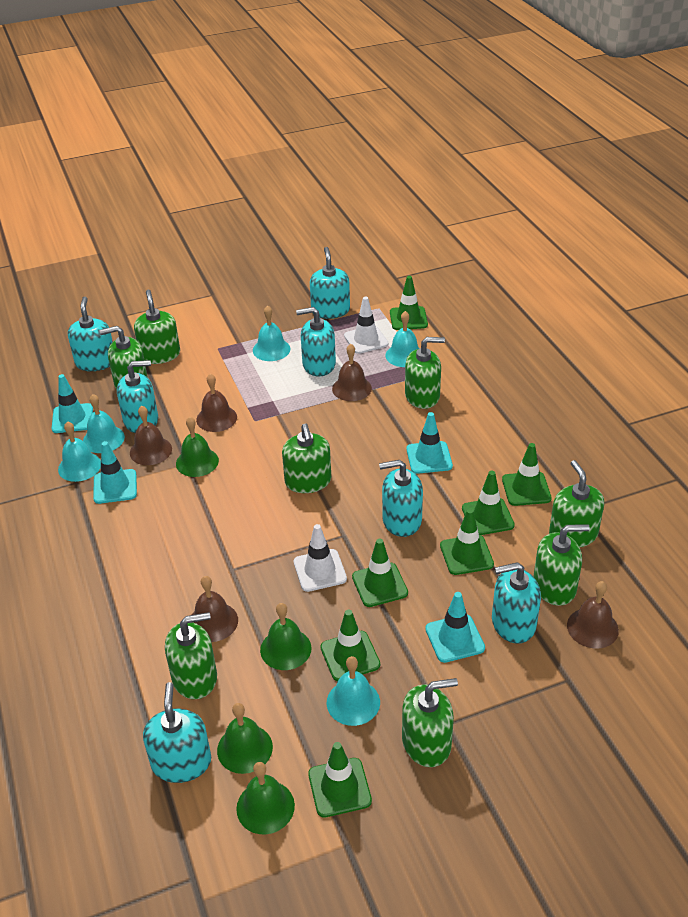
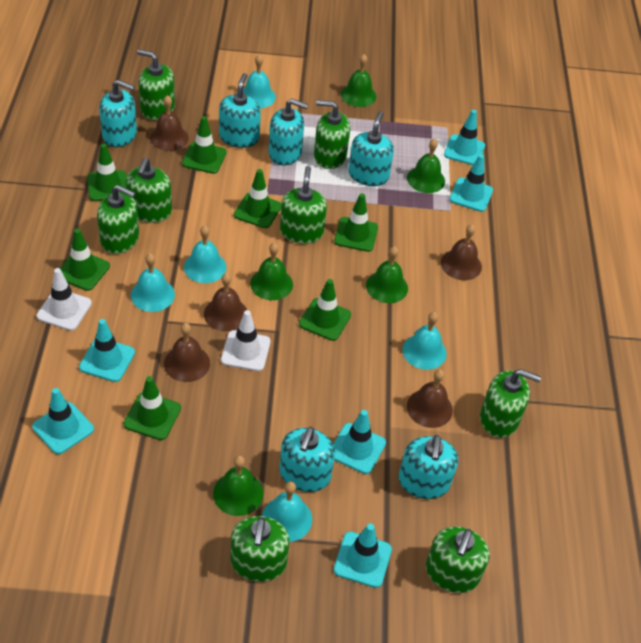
green bell: 4 -> 5
turquoise soap dispenser: 7 -> 6
turquoise traffic cone: 4 -> 6

